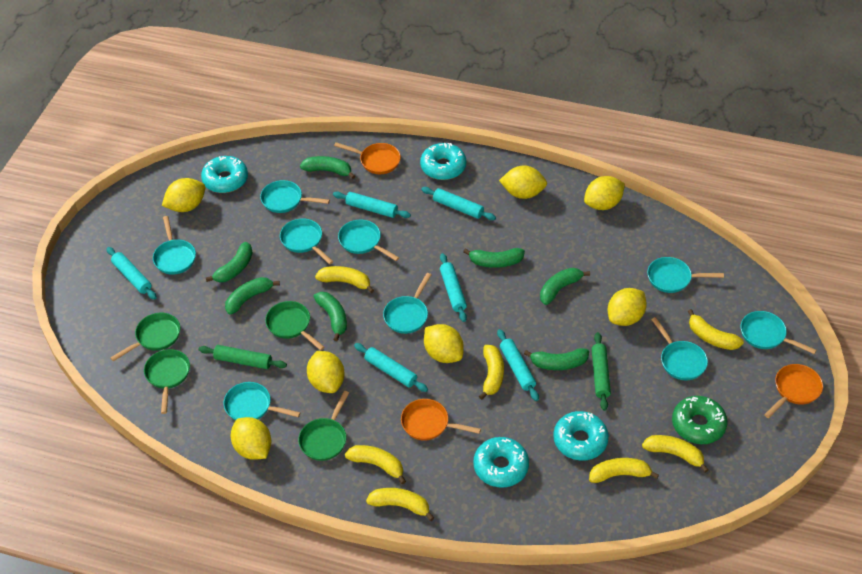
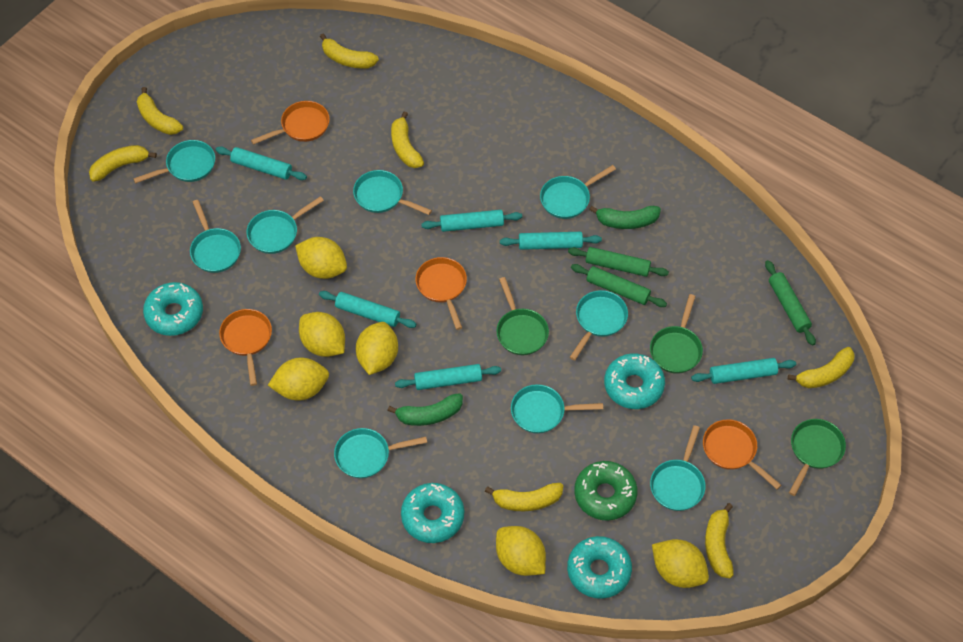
green banana: 7 -> 2
green pan: 4 -> 3
green rolling pin: 2 -> 3
orange pan: 3 -> 4
yellow lemon: 7 -> 6

